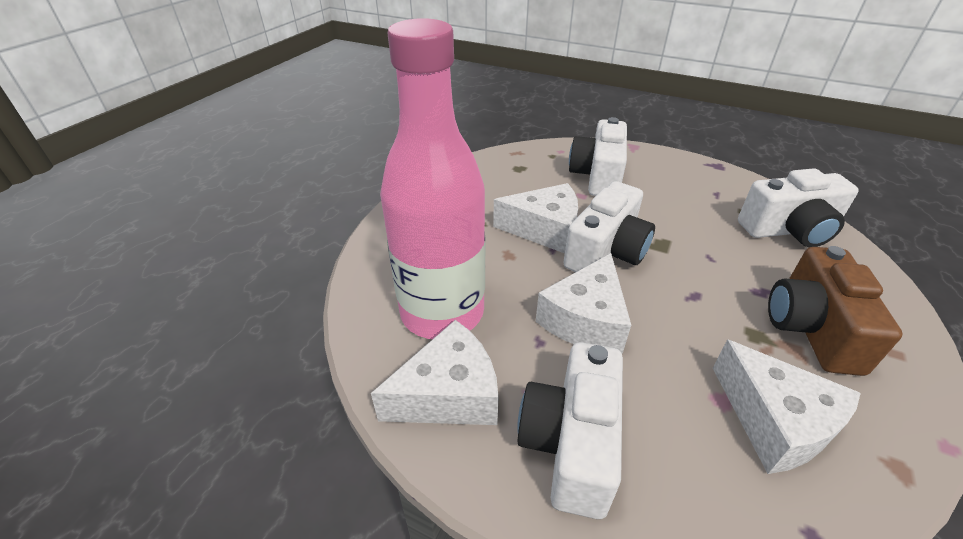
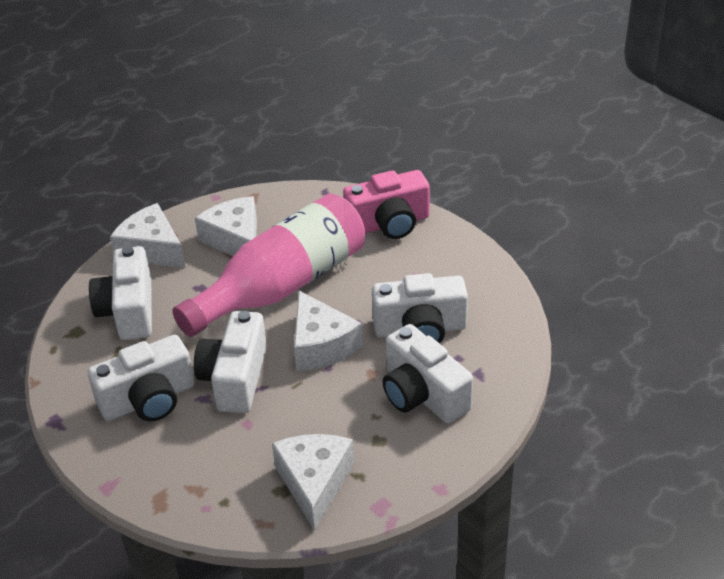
brown camera: 1 -> 0
pink camera: 0 -> 1
white camera: 4 -> 5

